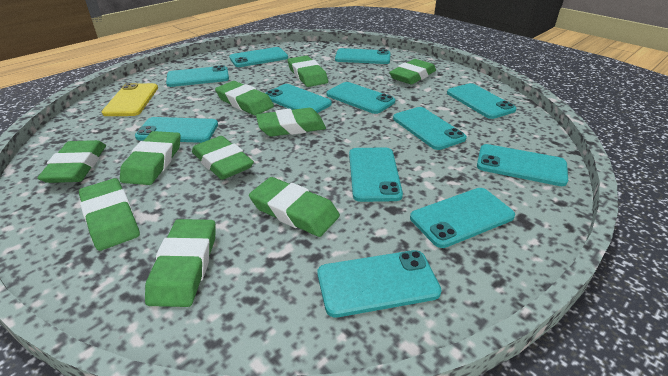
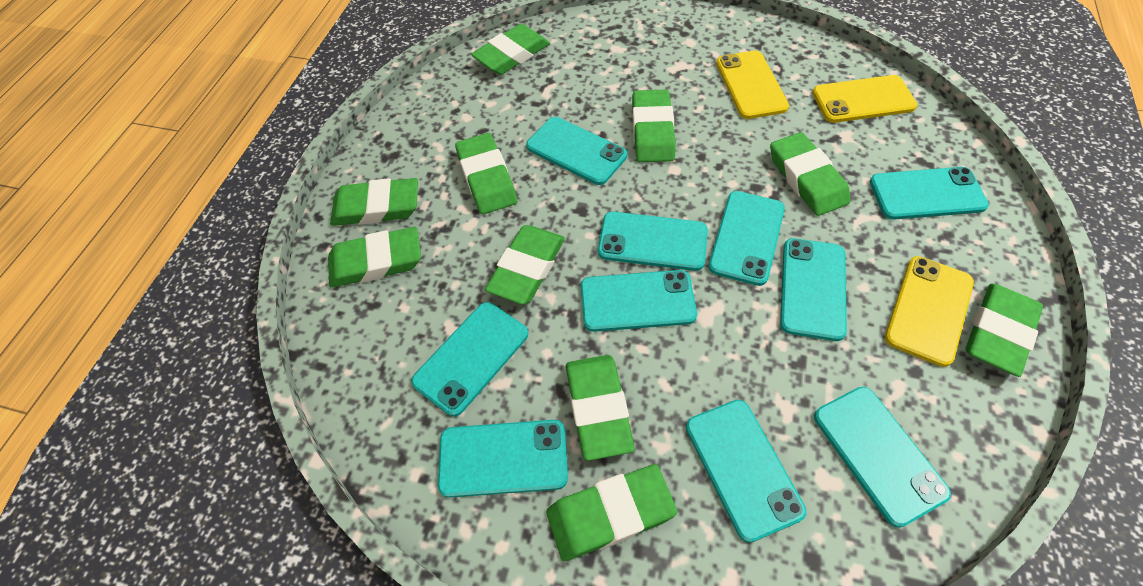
turquoise phone: 12 -> 10
yellow phone: 1 -> 3

